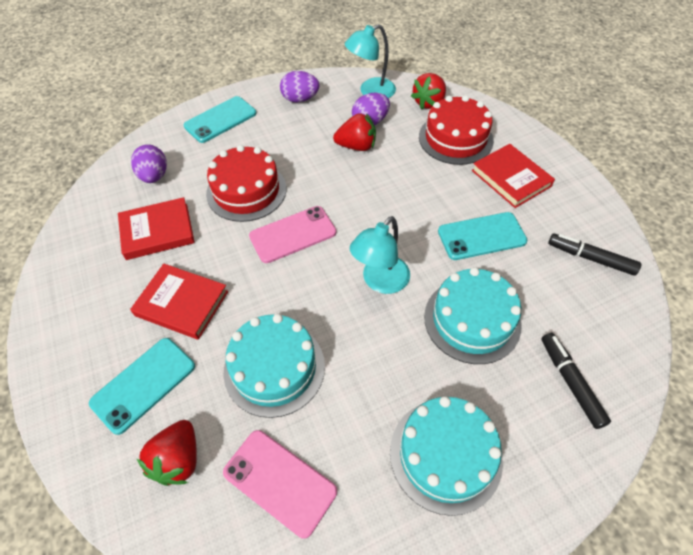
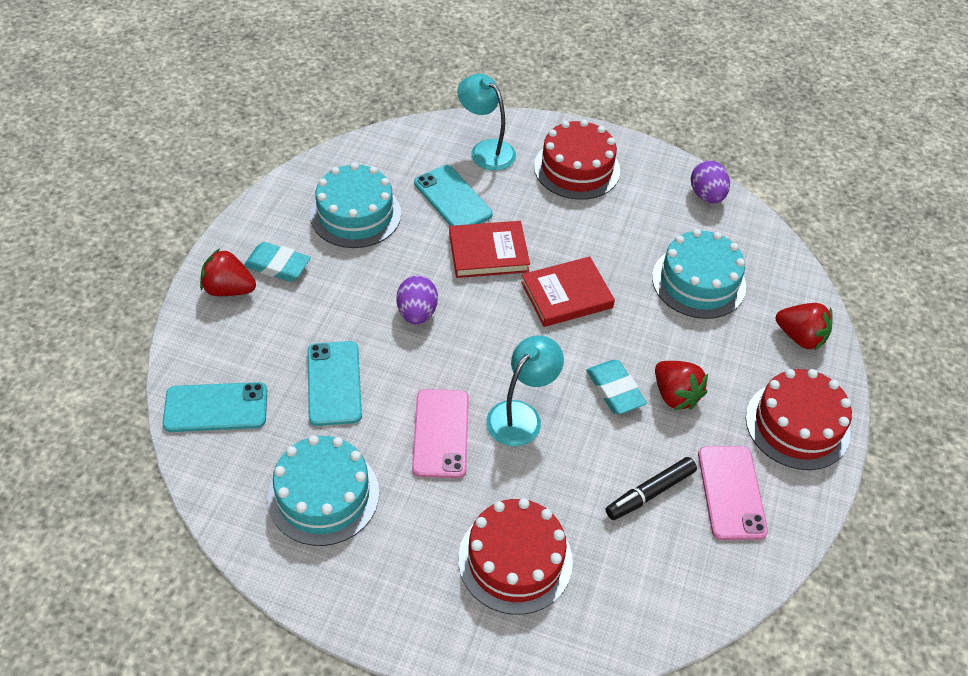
black marker: 2 -> 1
purple egg: 3 -> 2
red book: 3 -> 2
red cake: 2 -> 3
turquoise eraser: 0 -> 2

